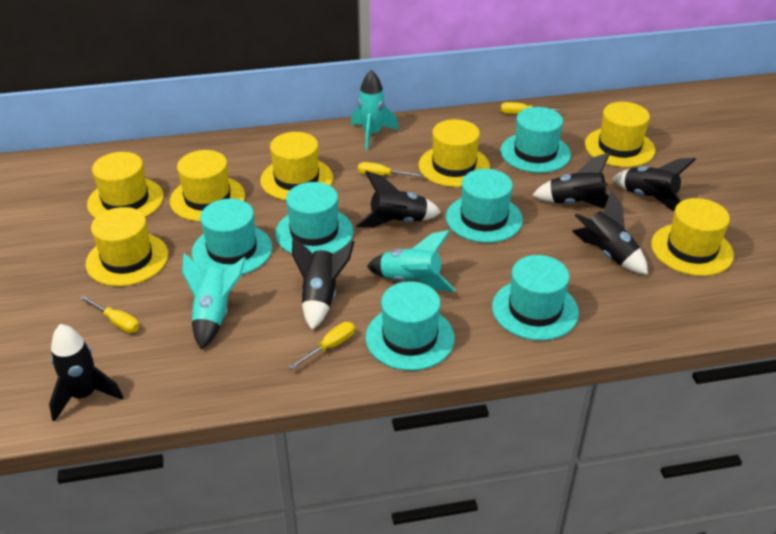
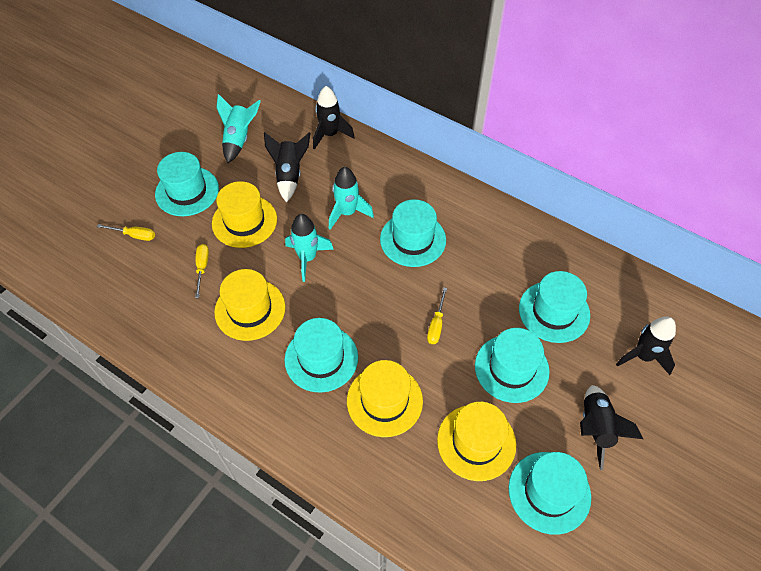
black rocket: 6 -> 4
yellow hat: 7 -> 4
yellow screwdriver: 4 -> 3

